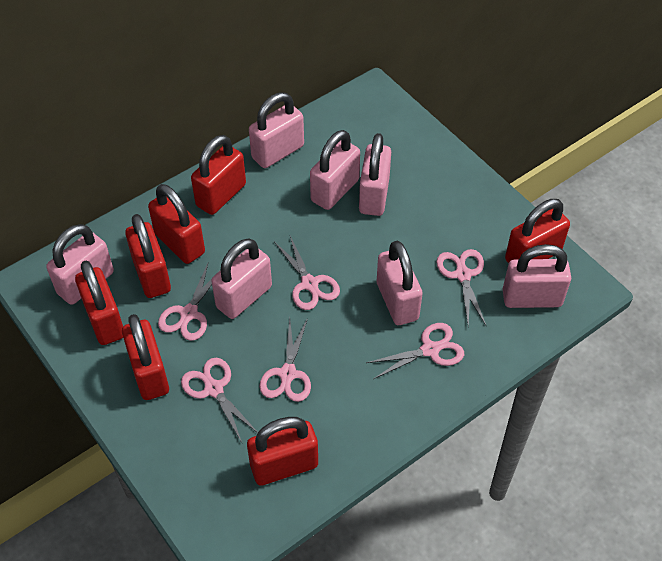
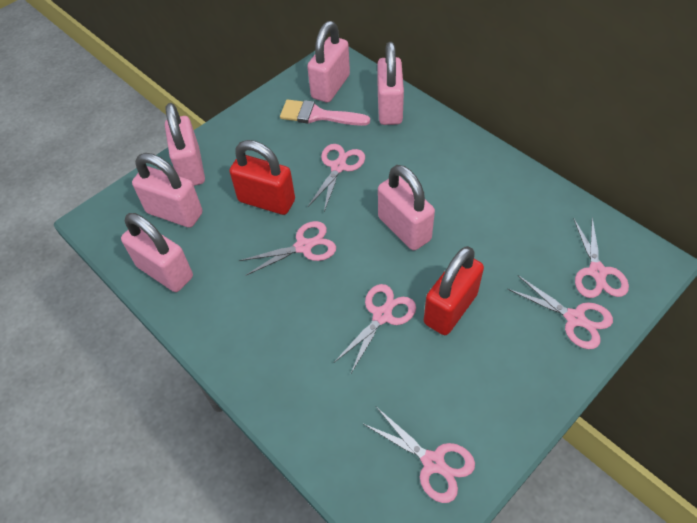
pink brush: 0 -> 1
pink padlock: 7 -> 6
red padlock: 7 -> 2

